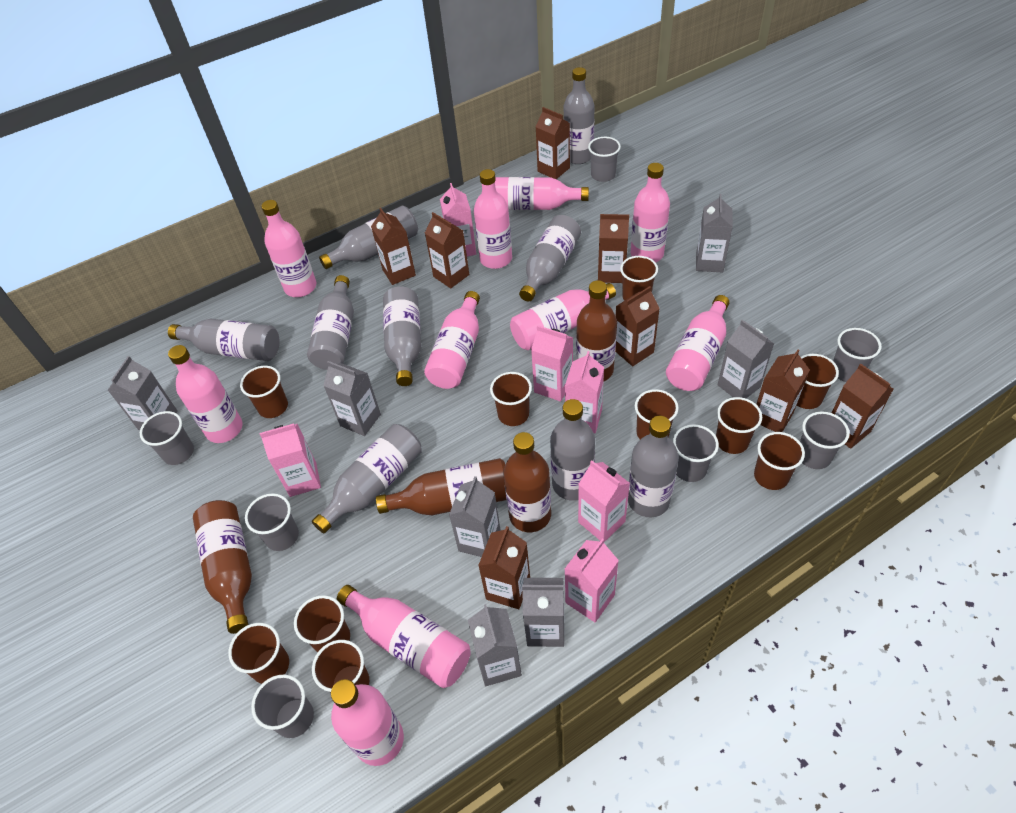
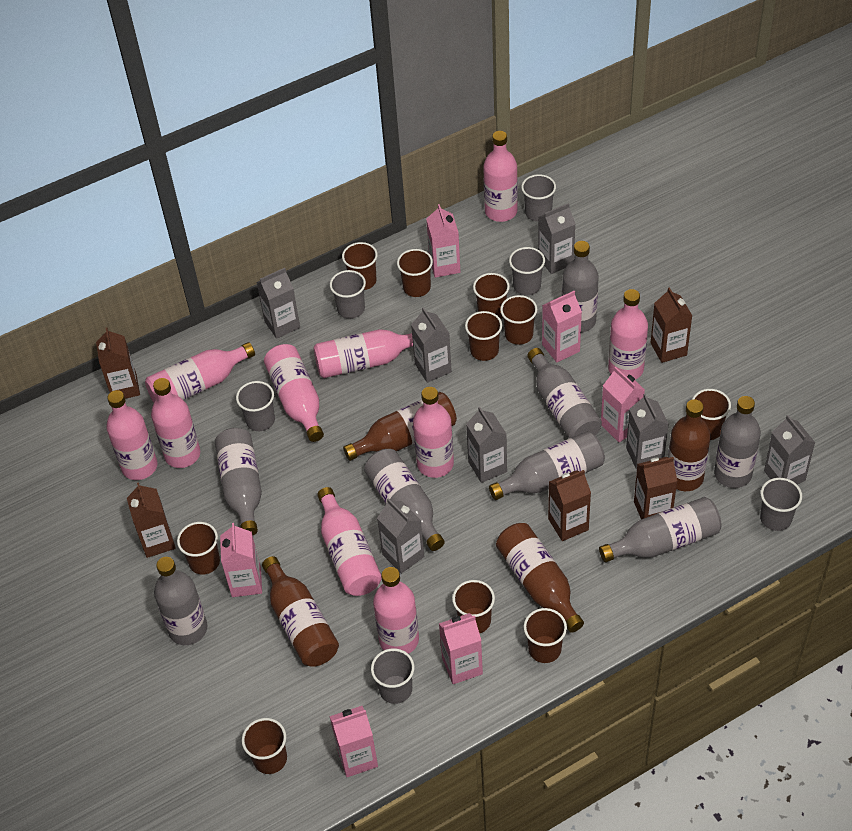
brown carton: 8 -> 5
grey bottle: 9 -> 8
grey cup: 7 -> 6

